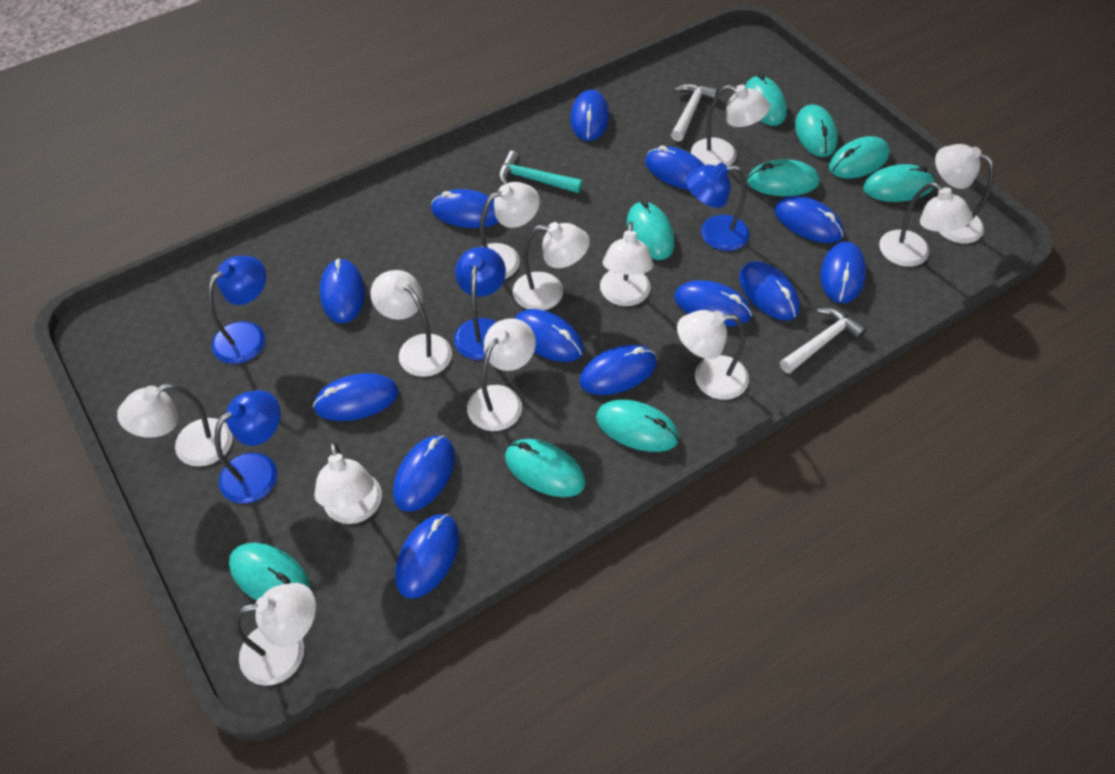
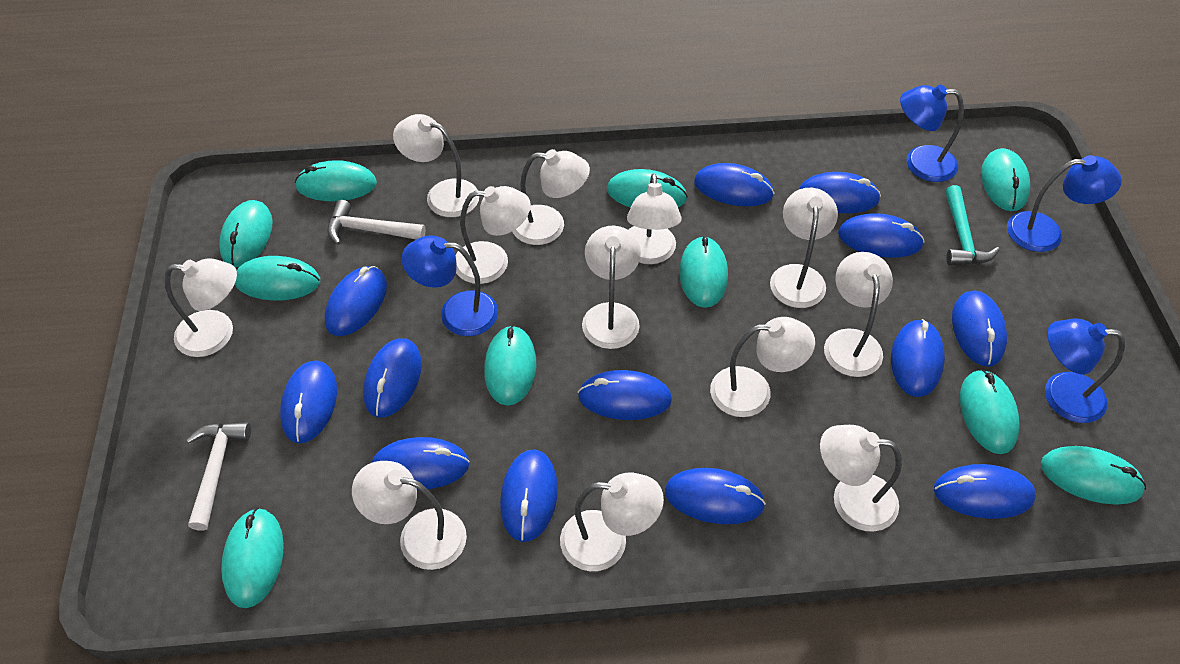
turquoise mouse: 9 -> 10

